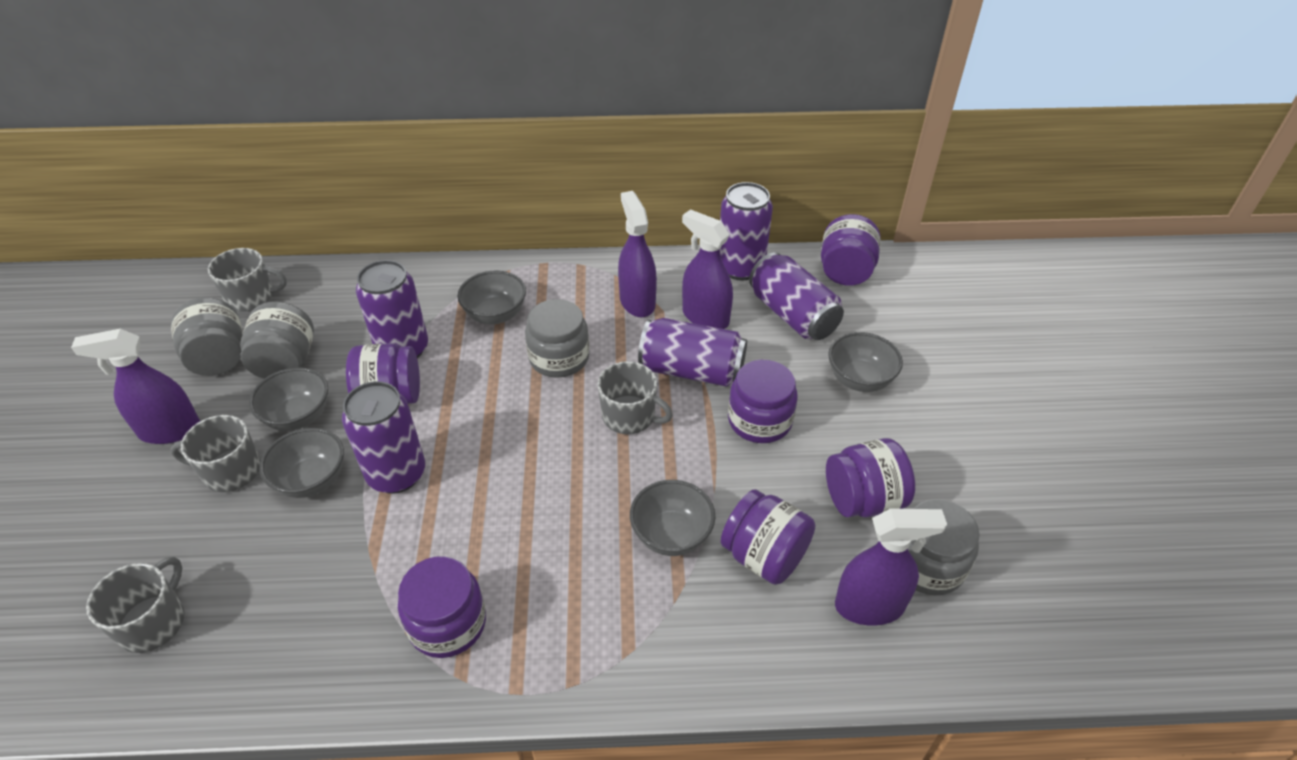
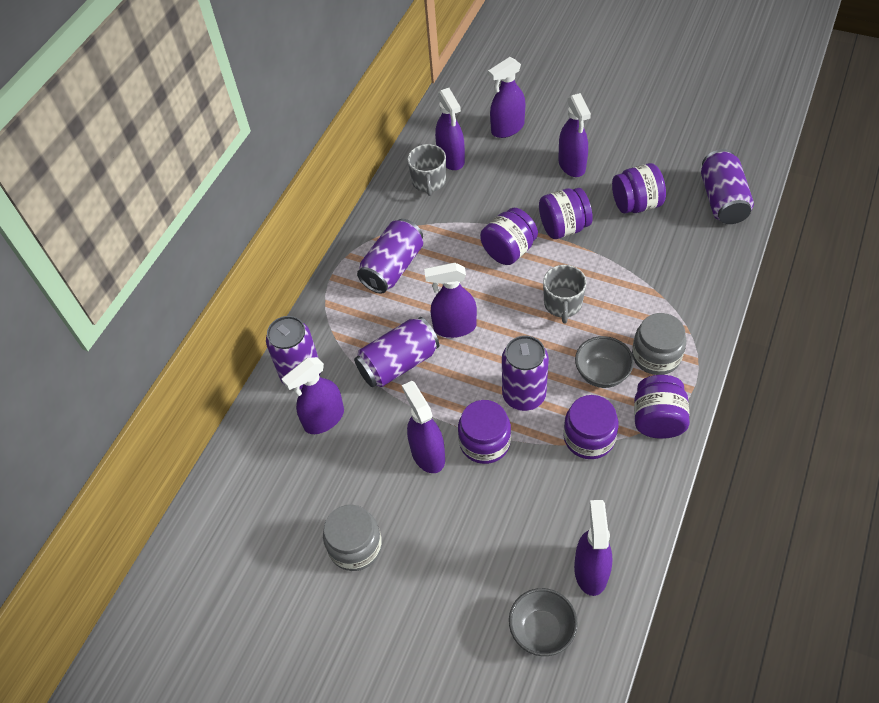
grey bowl: 5 -> 2
grey jar: 4 -> 2
grey mug: 4 -> 2
purple spray bottle: 4 -> 7

